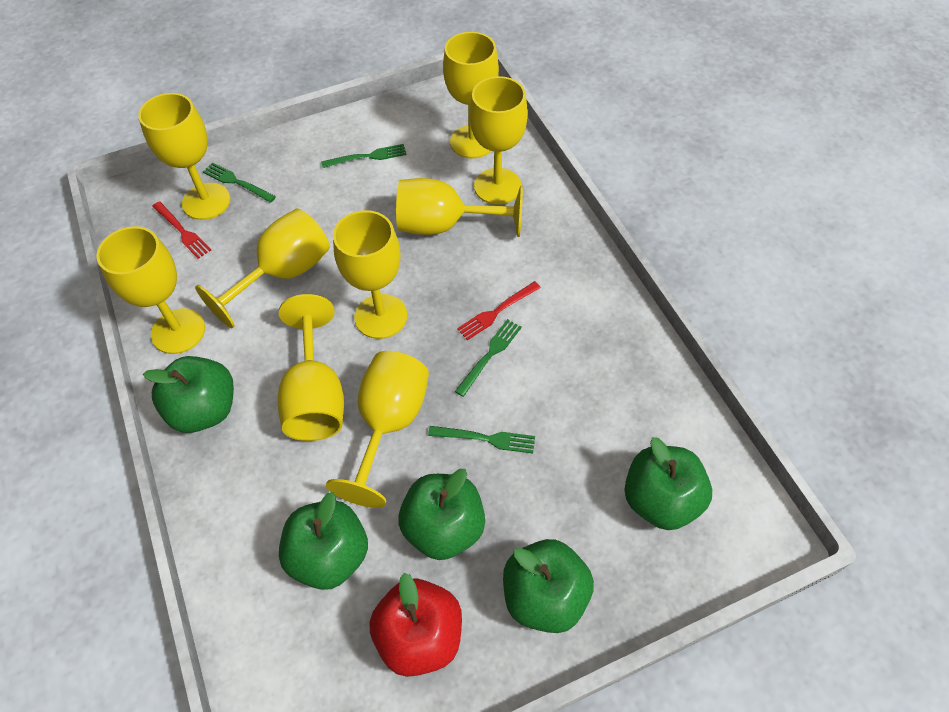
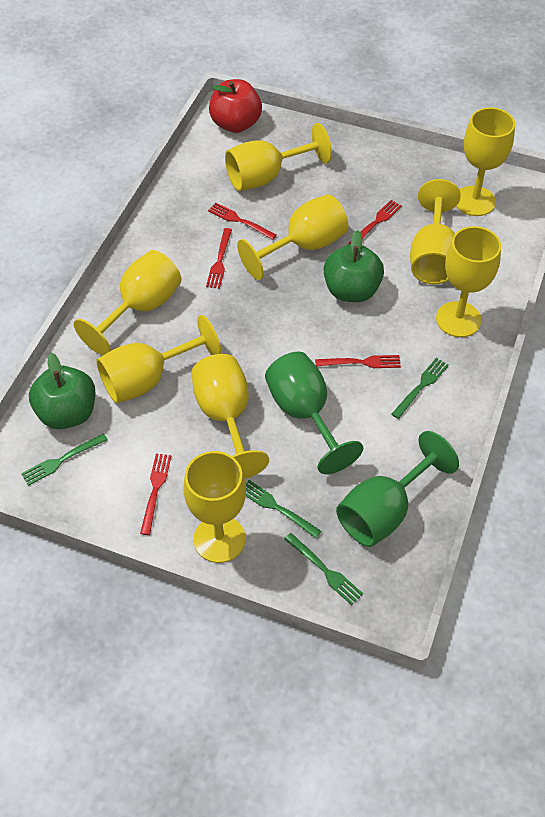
green apple: 5 -> 2
green goblet: 0 -> 2
red fork: 2 -> 5

